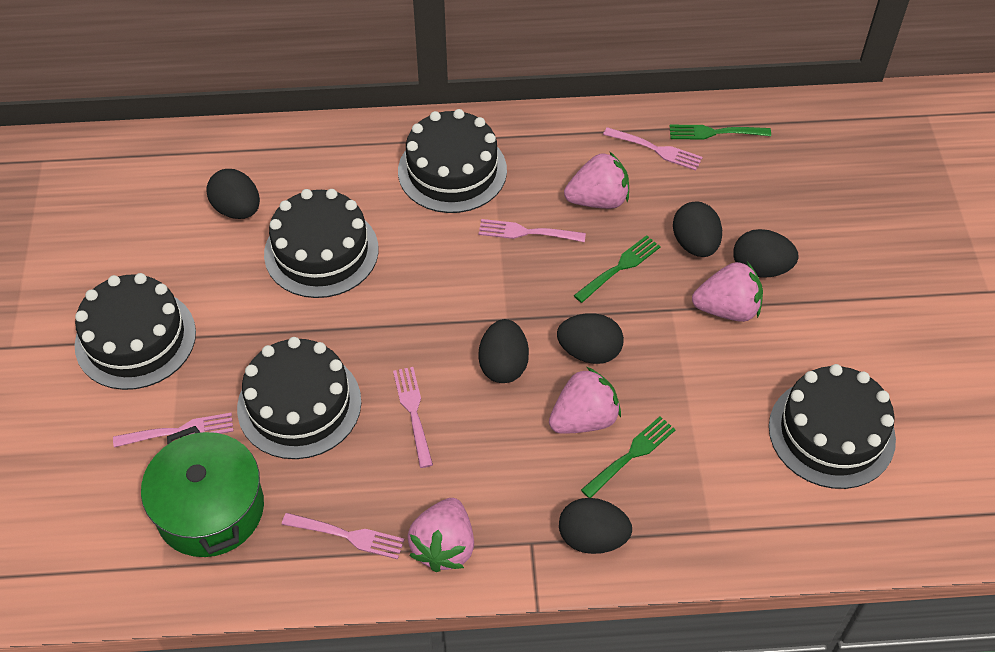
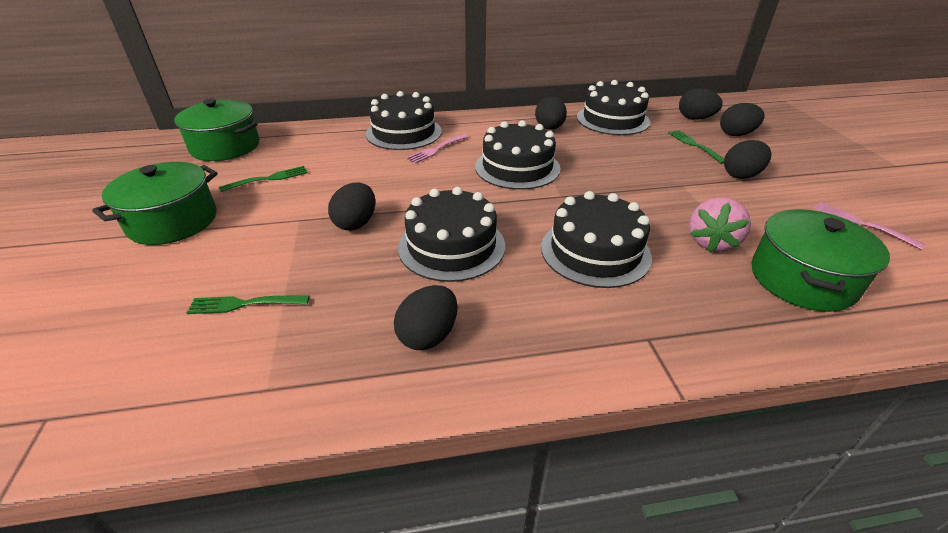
green pot: 1 -> 3
pink fork: 5 -> 2
pink strawberry: 4 -> 1

